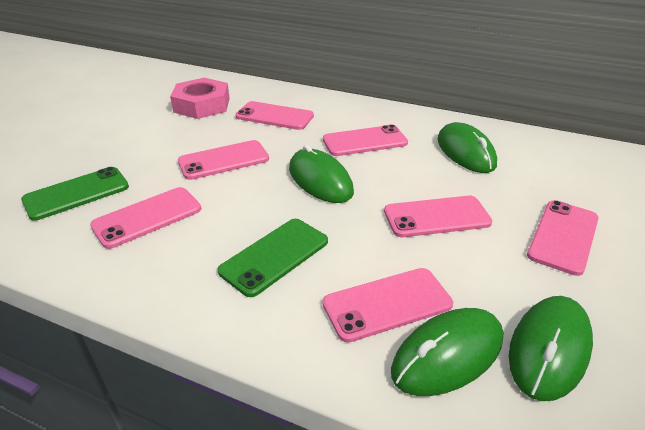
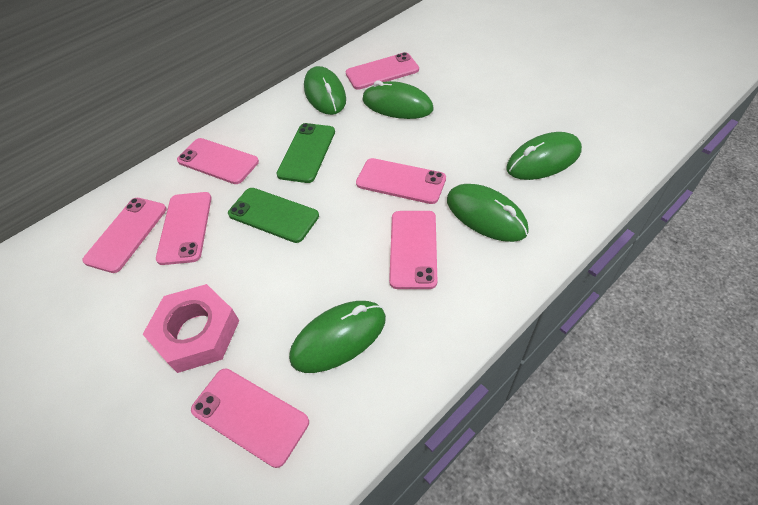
green mouse: 4 -> 5

